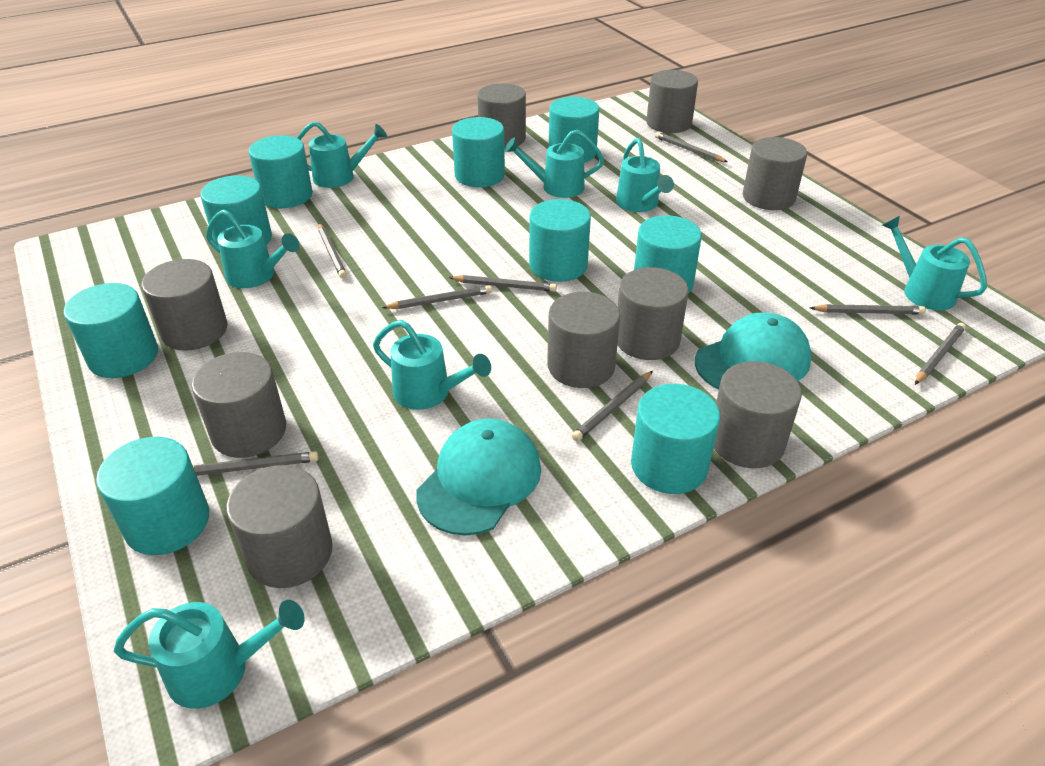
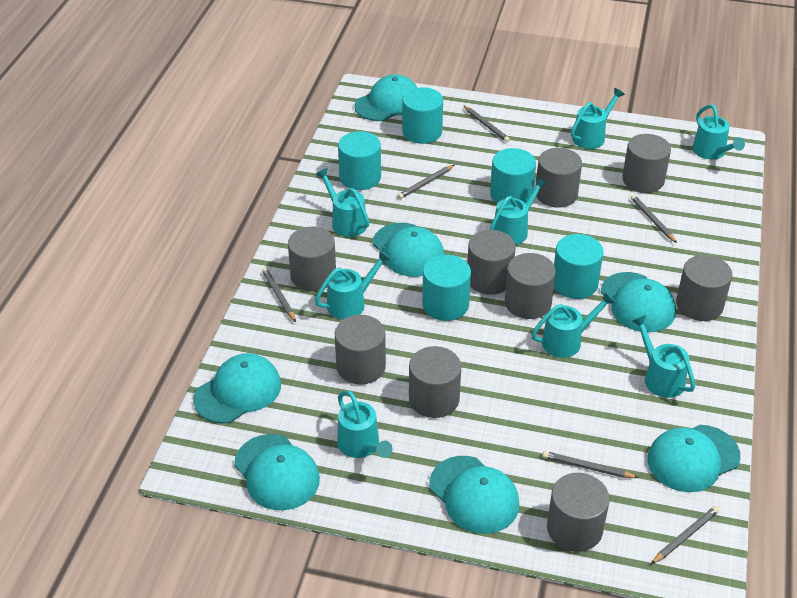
grey pencil: 8 -> 6
turquoise cap: 2 -> 7
turquoise cylinder: 9 -> 5
turquoise watering can: 7 -> 8

